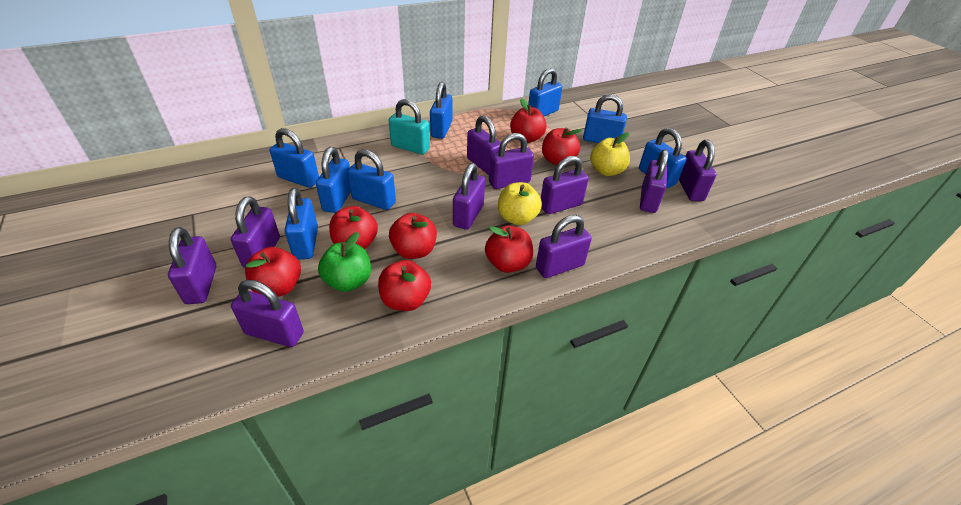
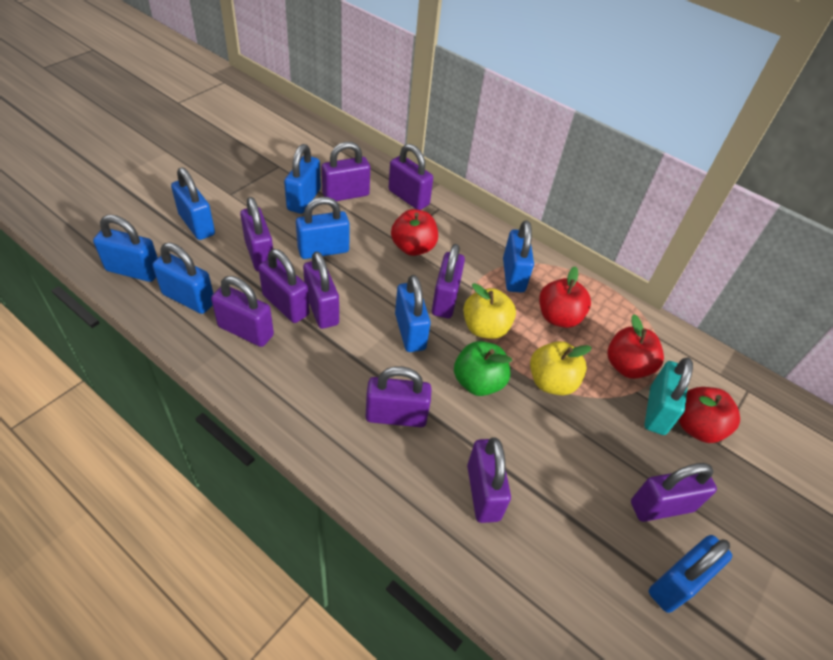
red apple: 7 -> 4

